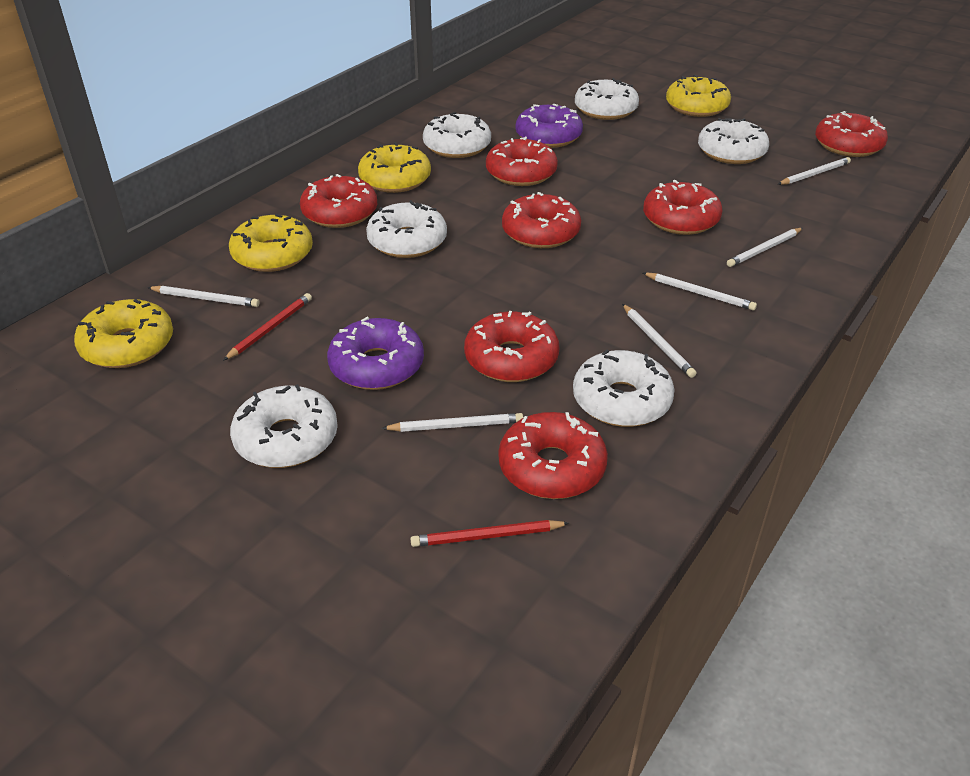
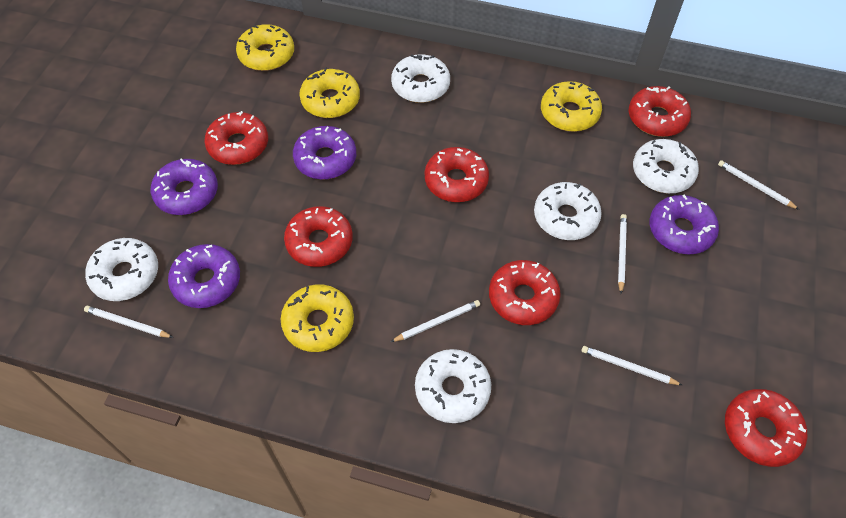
purple donut: 2 -> 4
red donut: 7 -> 6
red pencil: 2 -> 0
white donut: 6 -> 5
white pencil: 6 -> 5

